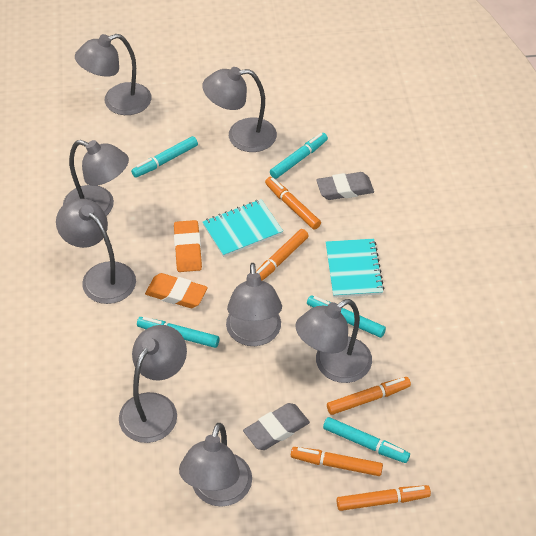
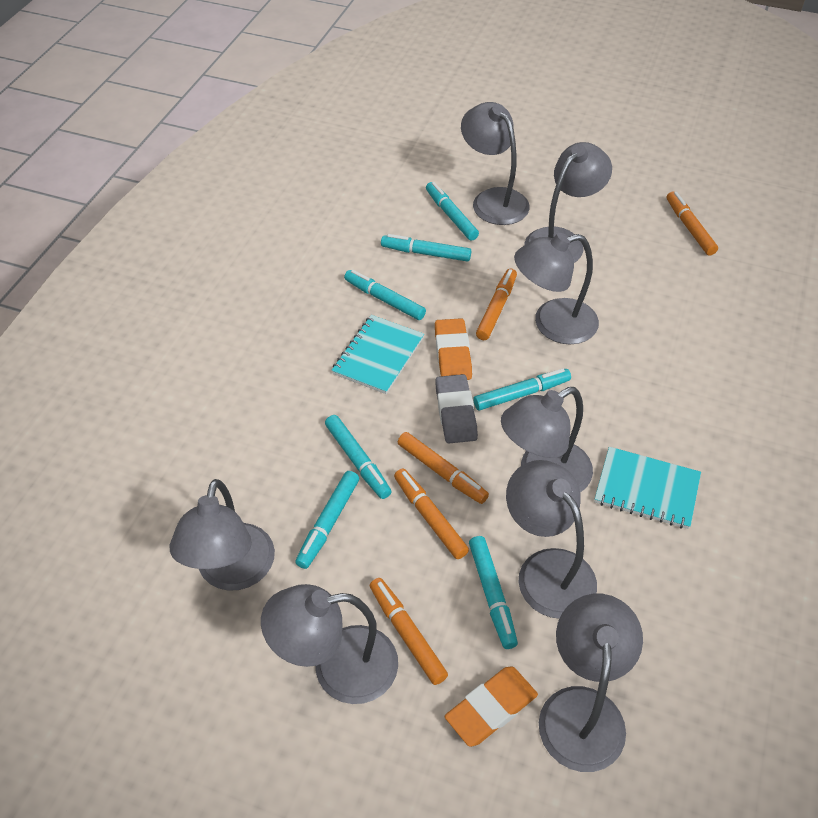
grey eraser: 2 -> 1
turquoise marker: 5 -> 7

